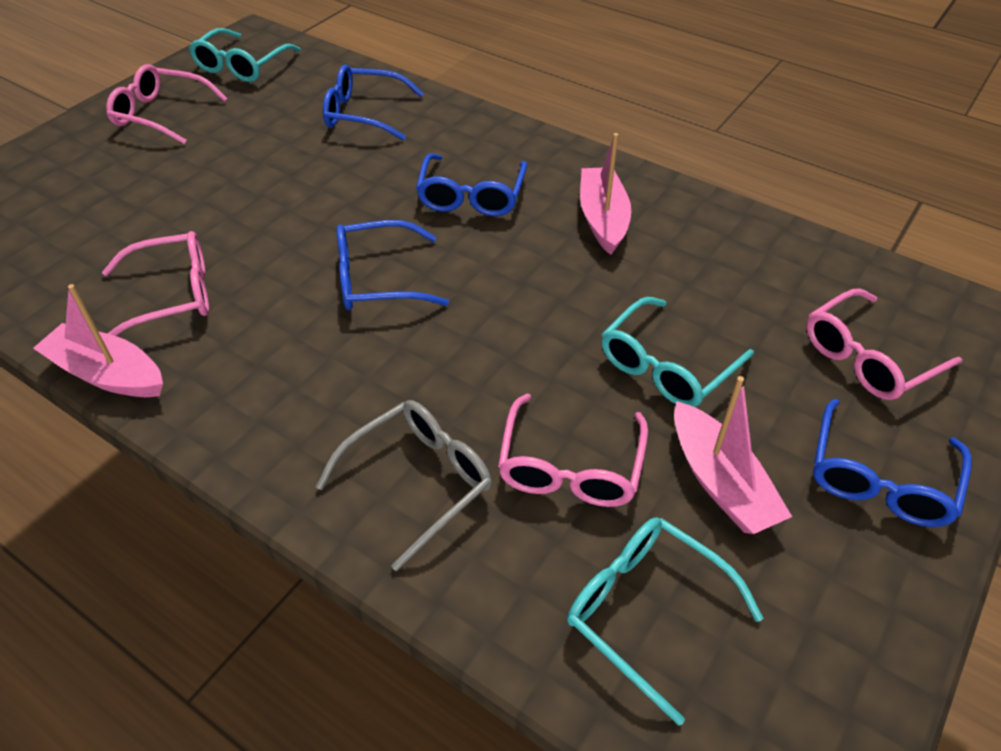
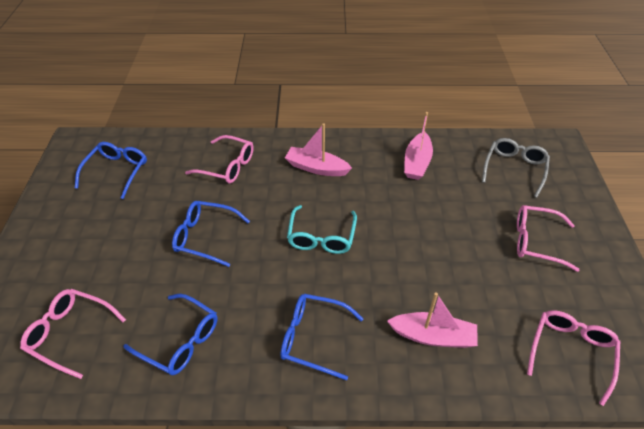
turquoise glasses: 3 -> 1

